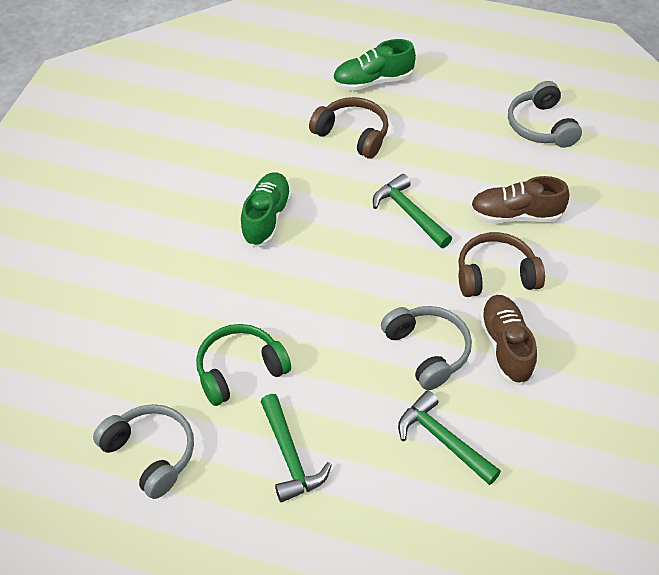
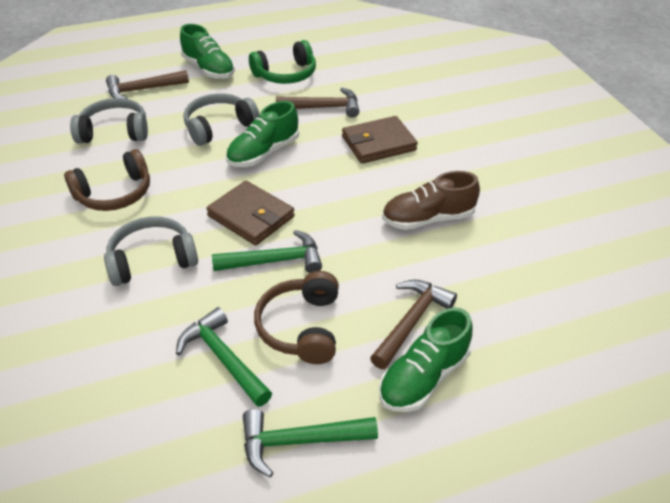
brown hammer: 0 -> 3
brown shoe: 2 -> 1
brown wallet: 0 -> 2
green shoe: 2 -> 3

